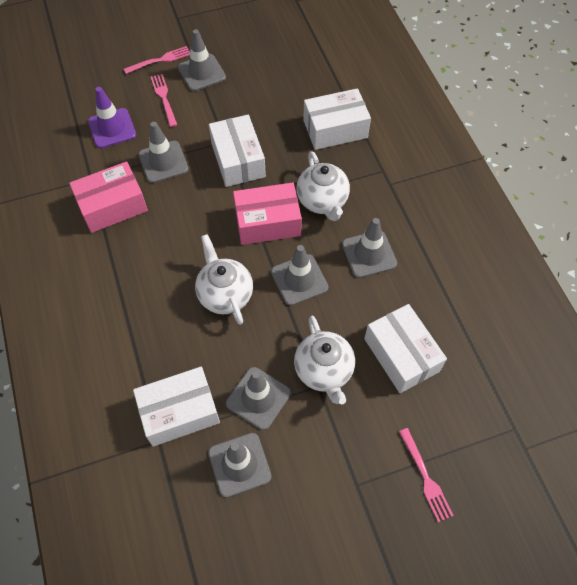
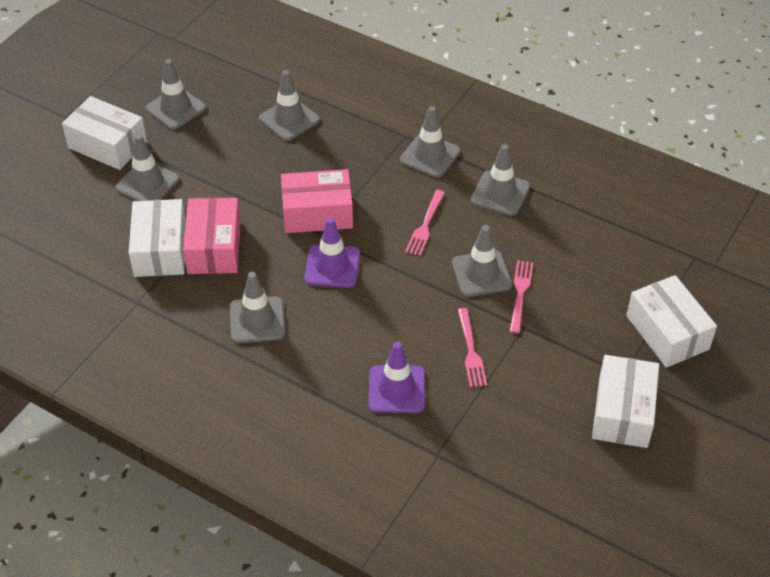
grey traffic cone: 6 -> 7
purple traffic cone: 1 -> 2
white teapot: 3 -> 0

